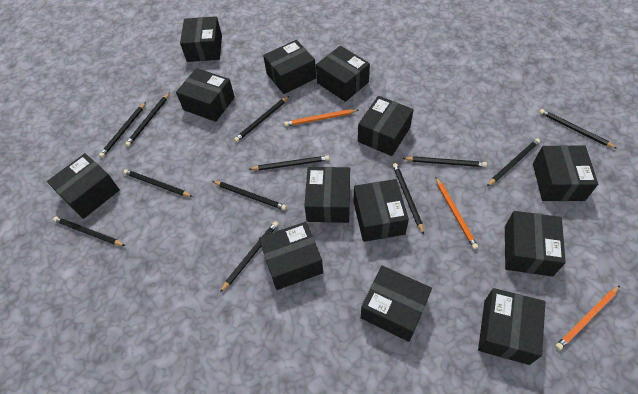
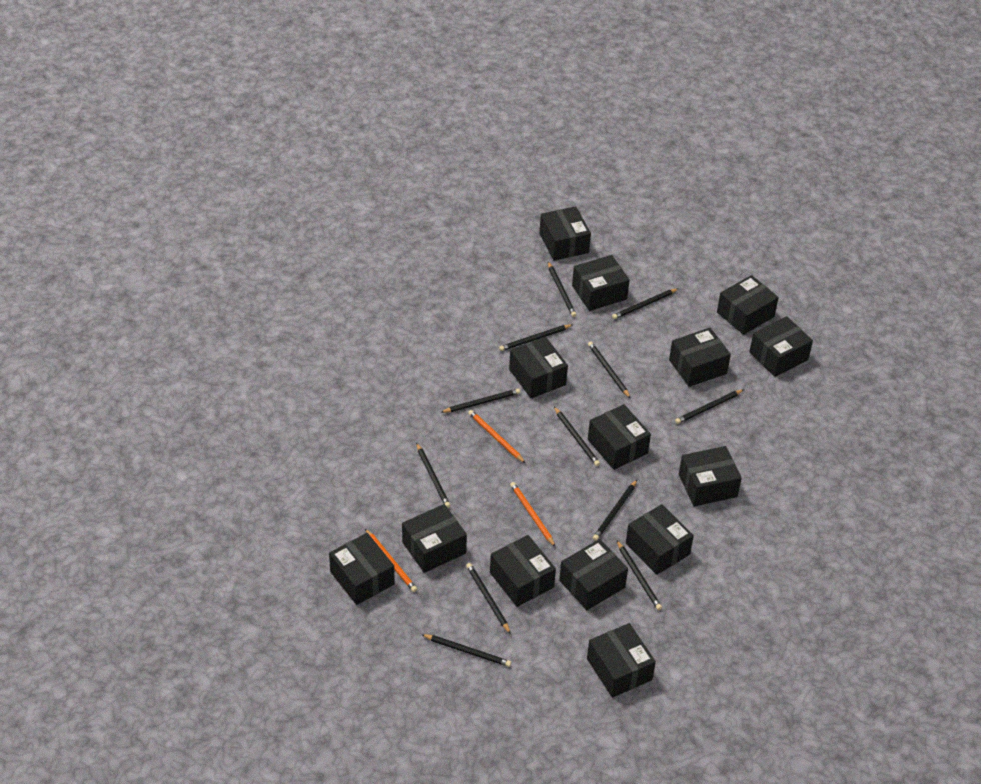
black box: 13 -> 14

